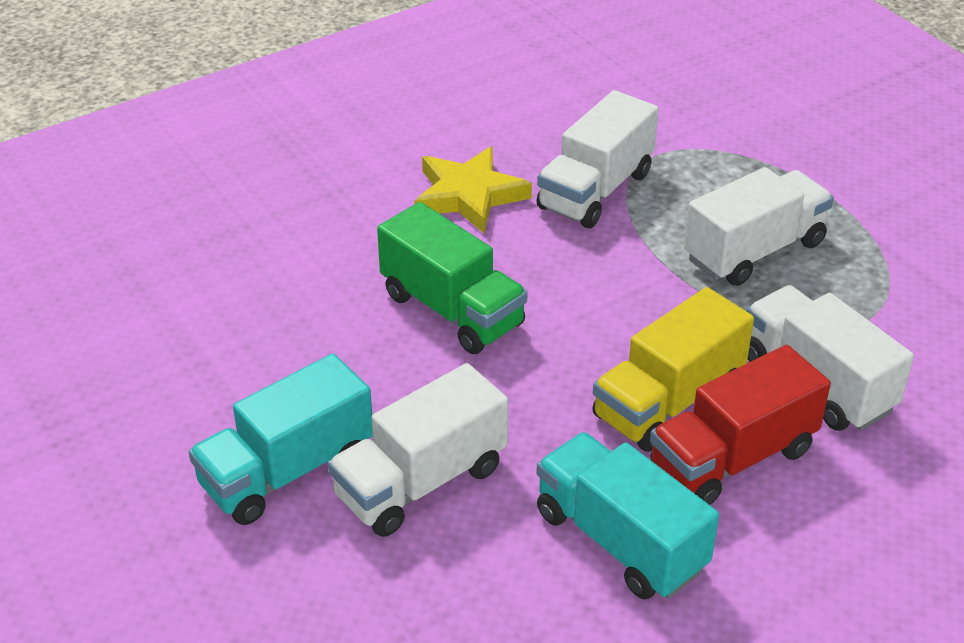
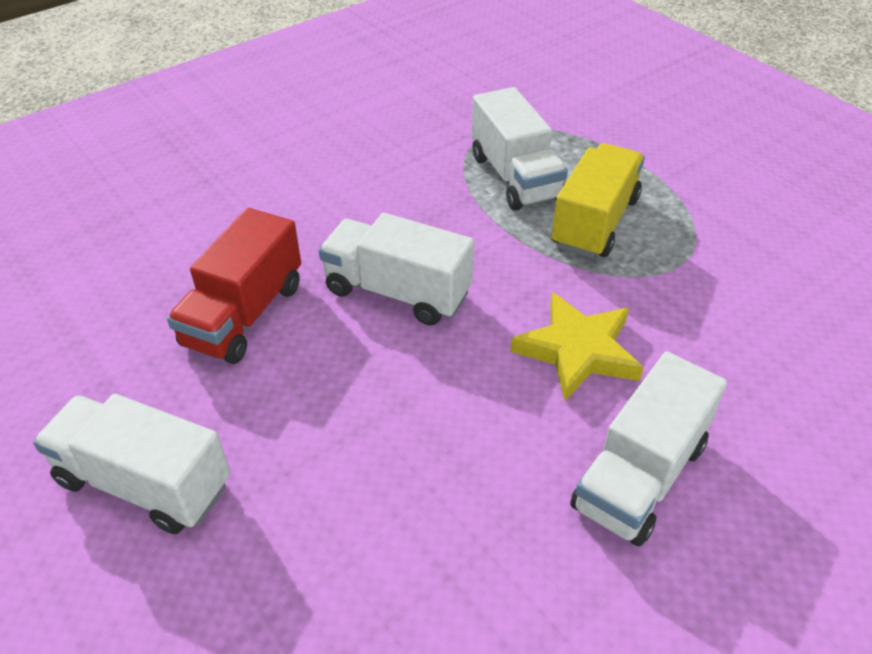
green truck: 1 -> 0
turquoise truck: 2 -> 0

